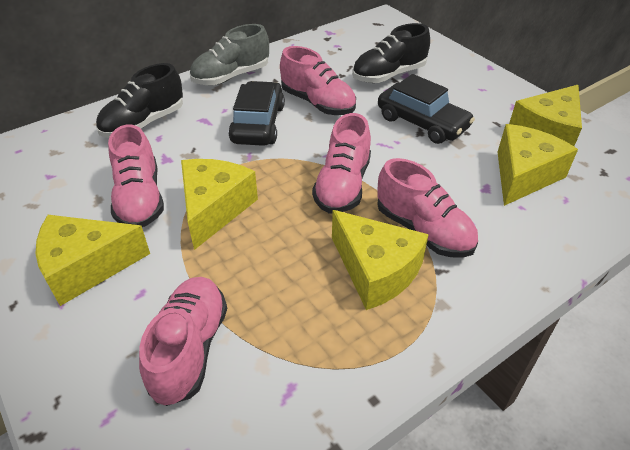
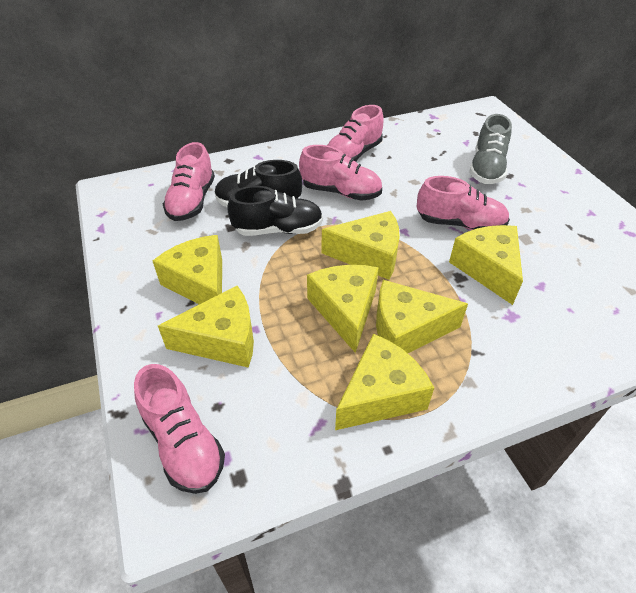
black car: 2 -> 0
yellow cheese: 5 -> 7

